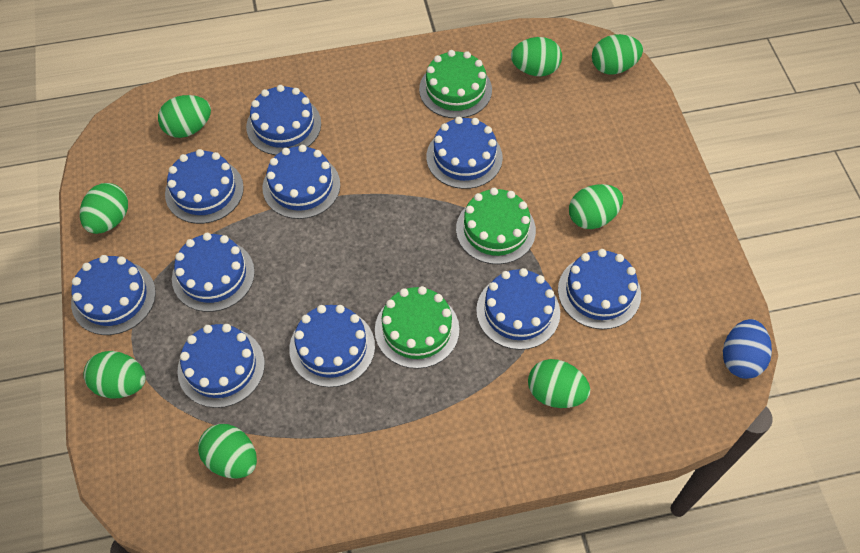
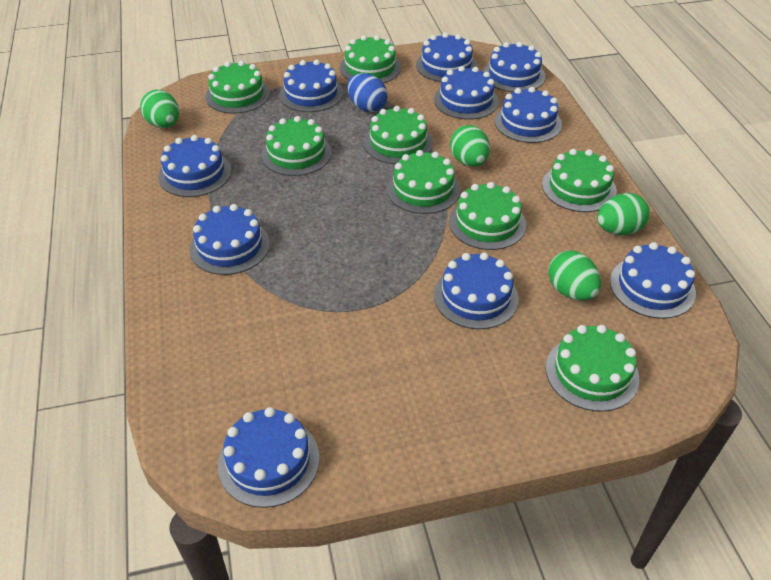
green cake: 3 -> 8
green egg: 8 -> 4

